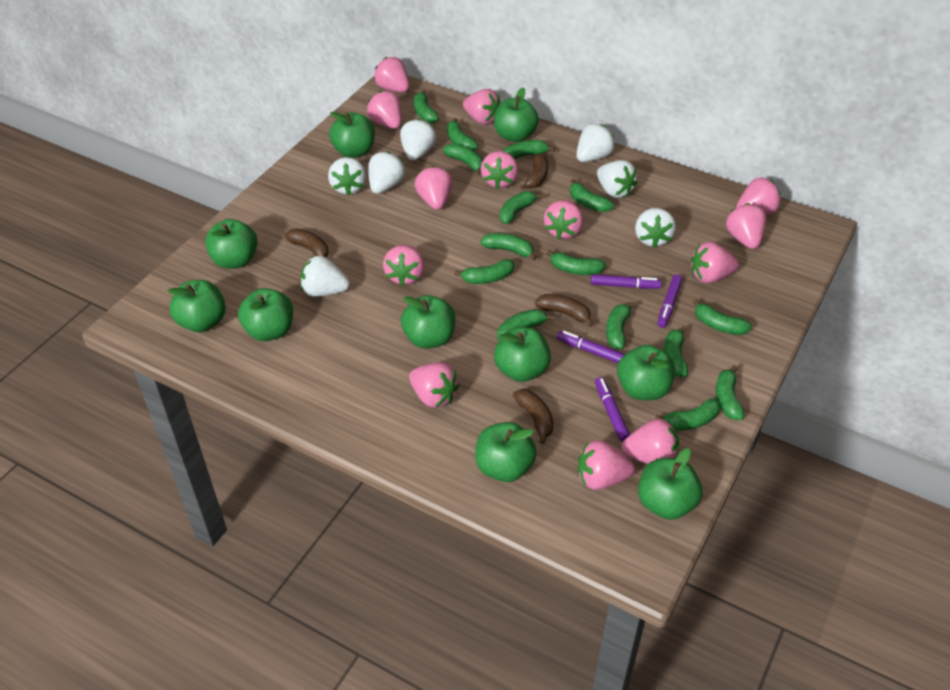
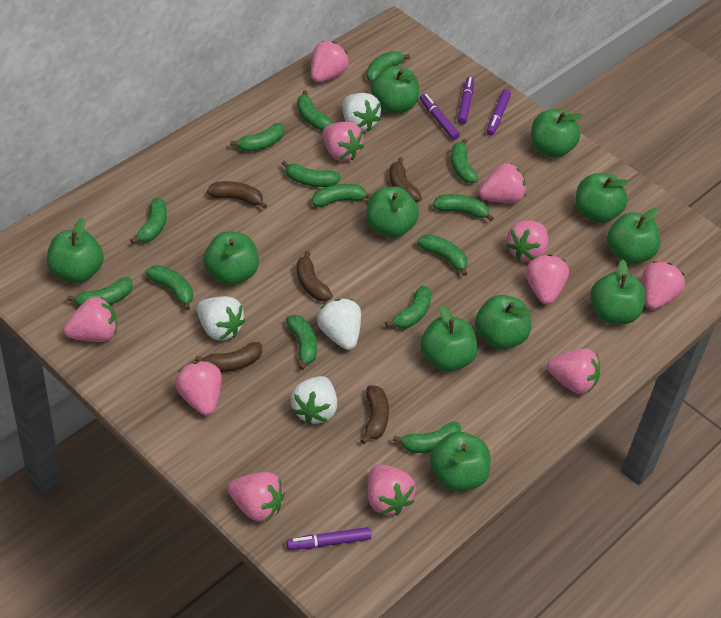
brown banana: 4 -> 5
green apple: 10 -> 11
green banana: 15 -> 14
pink strawberry: 13 -> 11
white strawberry: 7 -> 4

